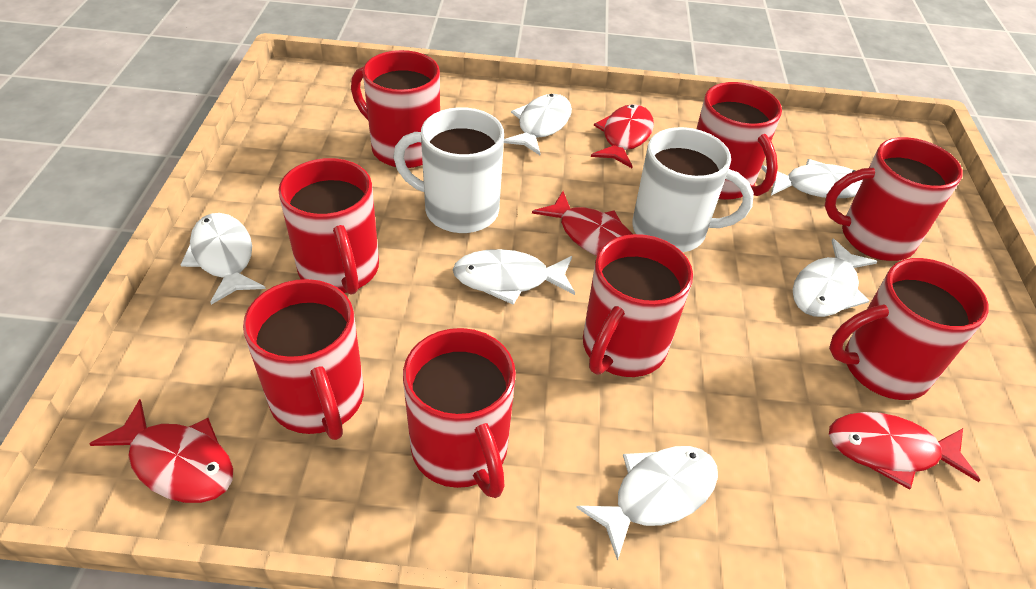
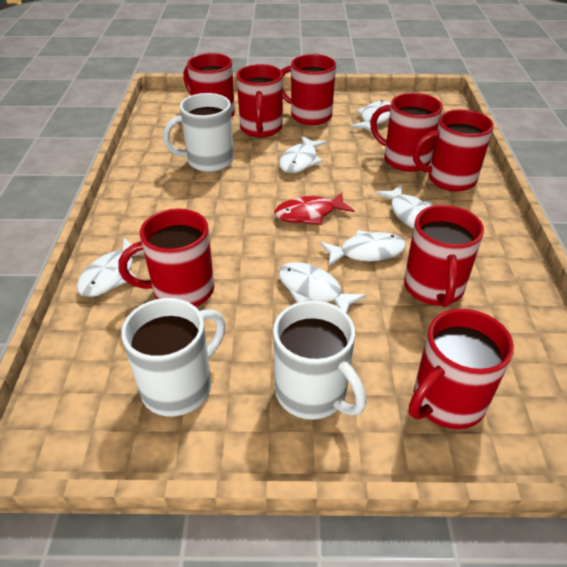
red fish: 4 -> 1
white mug: 2 -> 3

